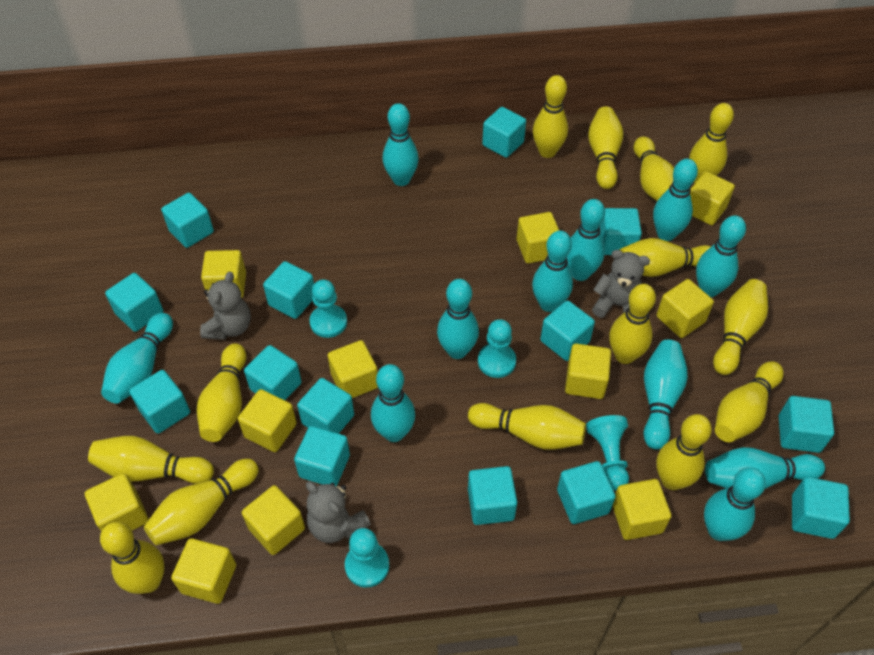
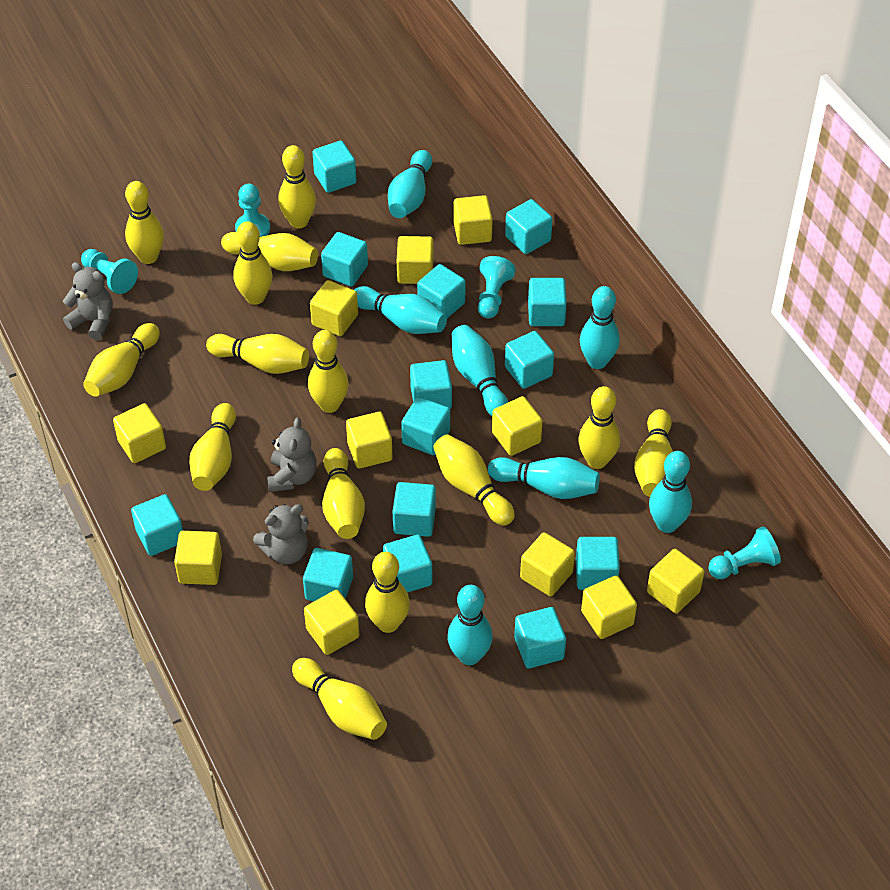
turquoise bowling pin: 11 -> 7

